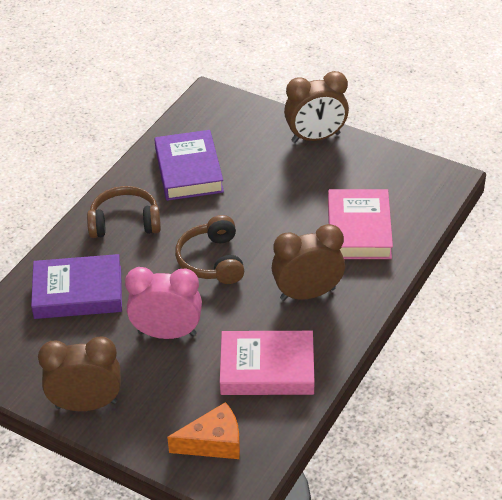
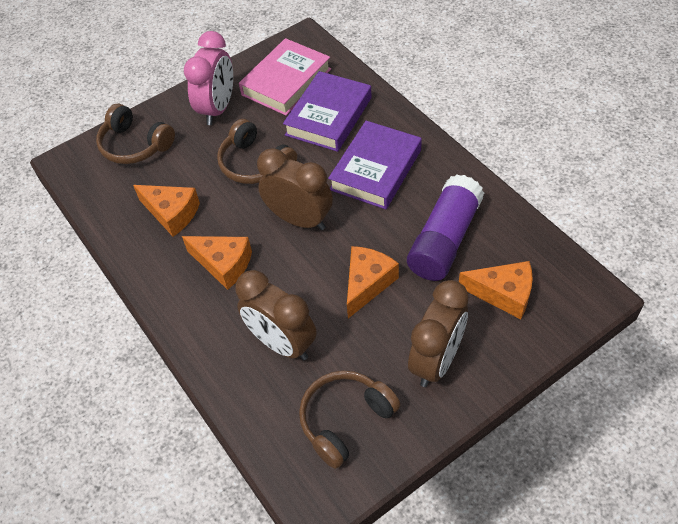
brown headphones: 2 -> 3
orange cheese: 1 -> 4
pink book: 2 -> 1
purple glue stick: 0 -> 1

